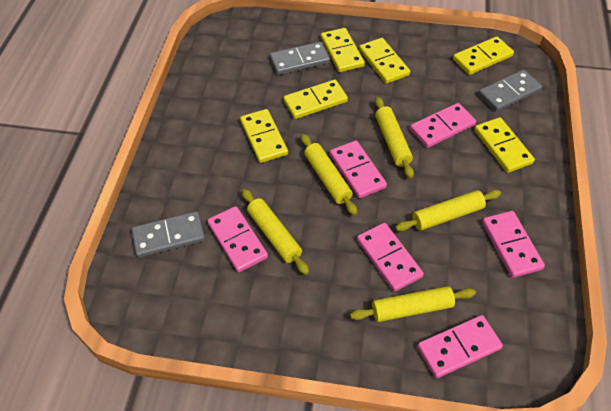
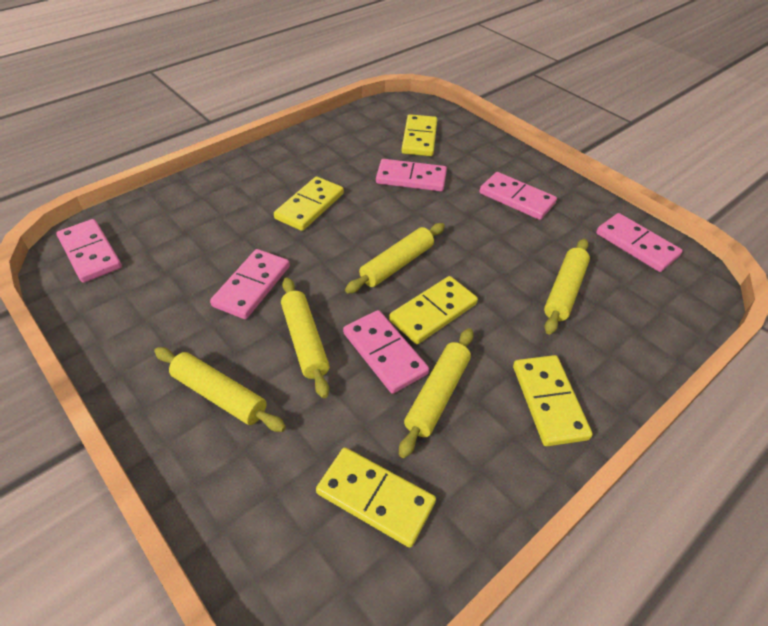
grey domino: 3 -> 0
yellow domino: 6 -> 5

